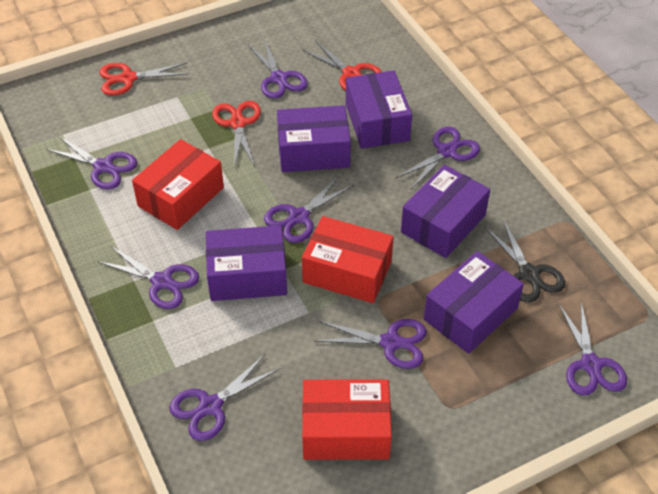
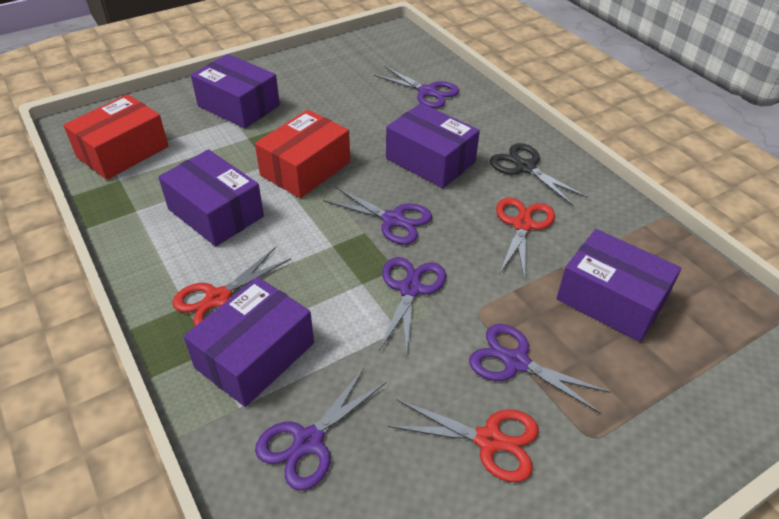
purple scissors: 8 -> 5
red box: 3 -> 2

